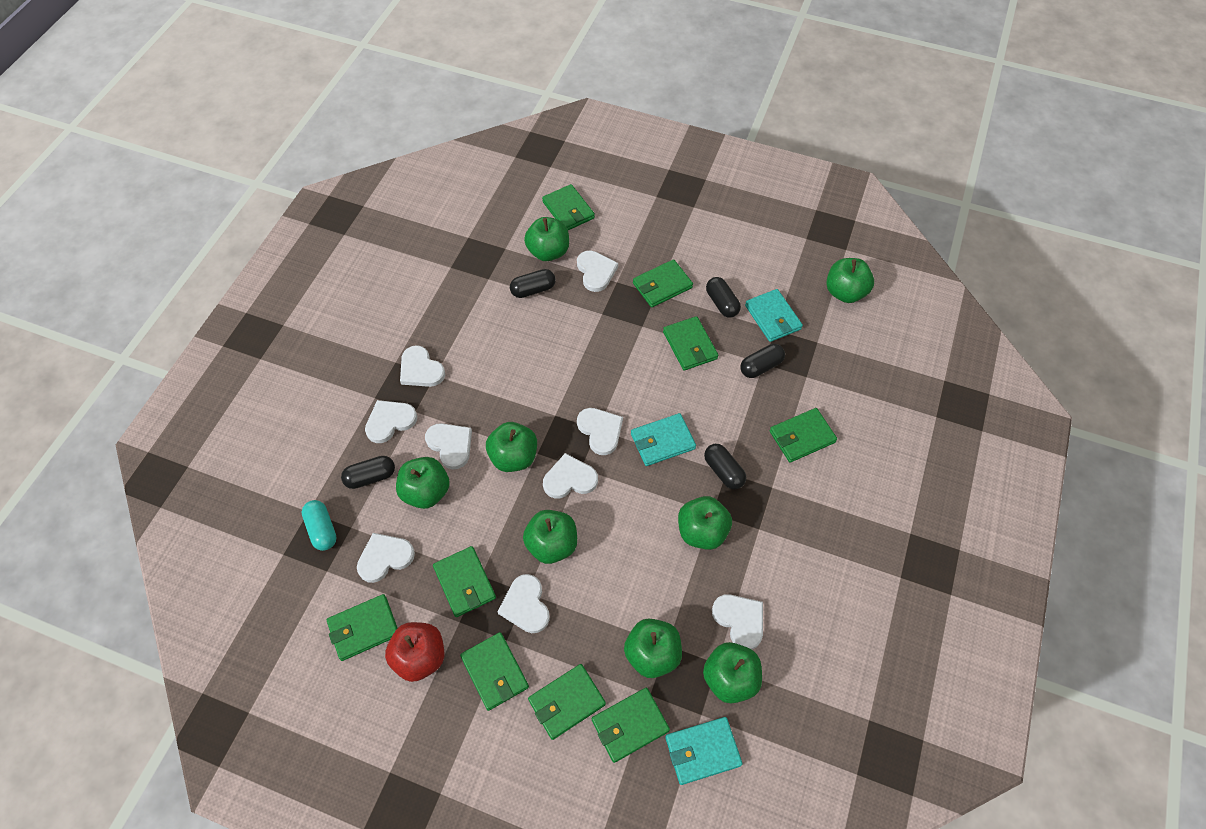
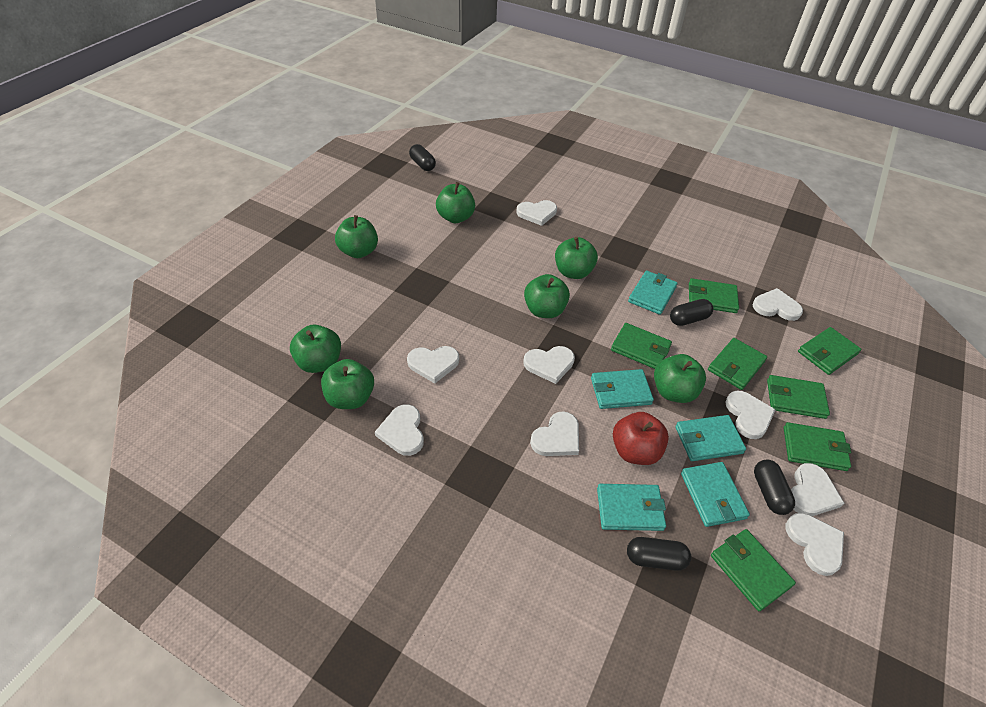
black capsule: 5 -> 4
green apple: 8 -> 7
green wallet: 9 -> 7
turquoise capsule: 1 -> 0
turquoise wallet: 3 -> 5

